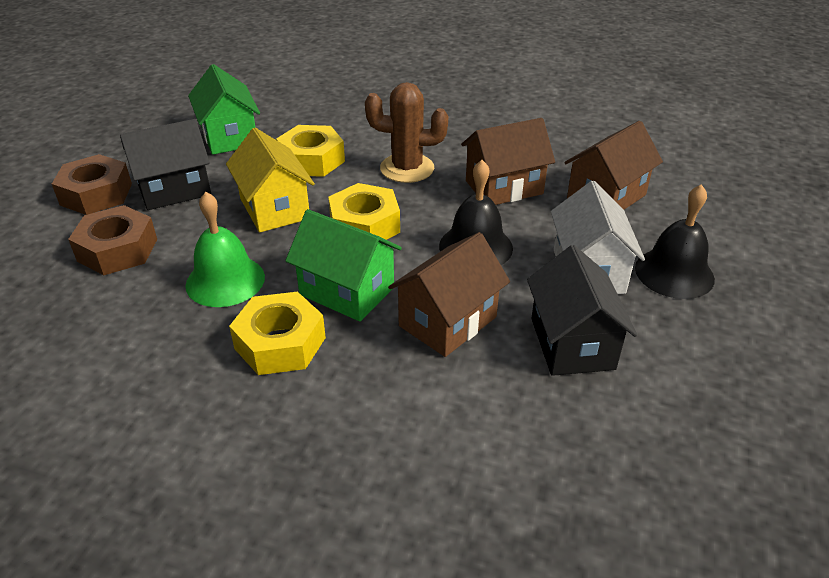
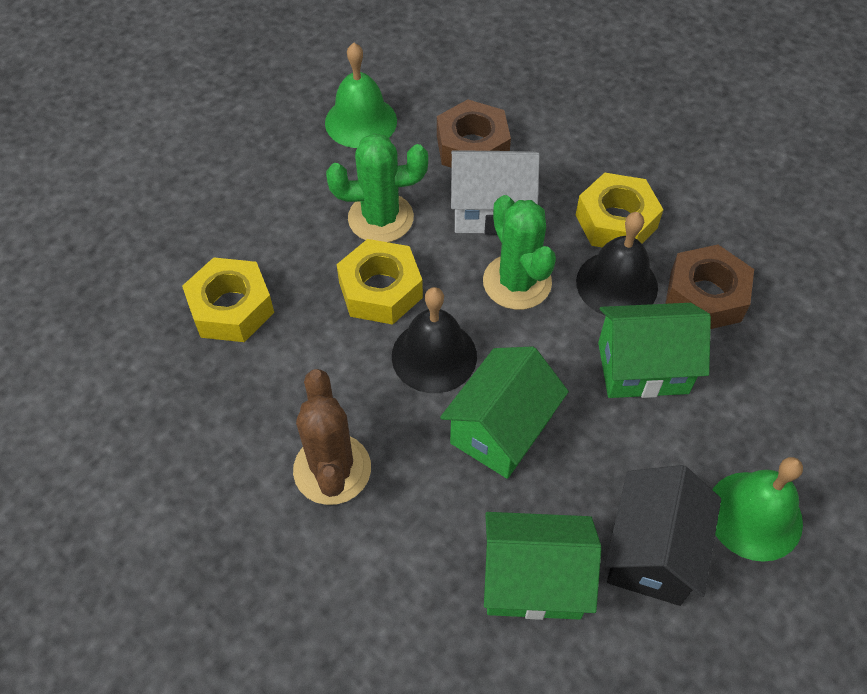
black house: 2 -> 1
brown house: 3 -> 0
green bell: 1 -> 2
green cactus: 0 -> 2
green house: 2 -> 3
yellow house: 1 -> 0

